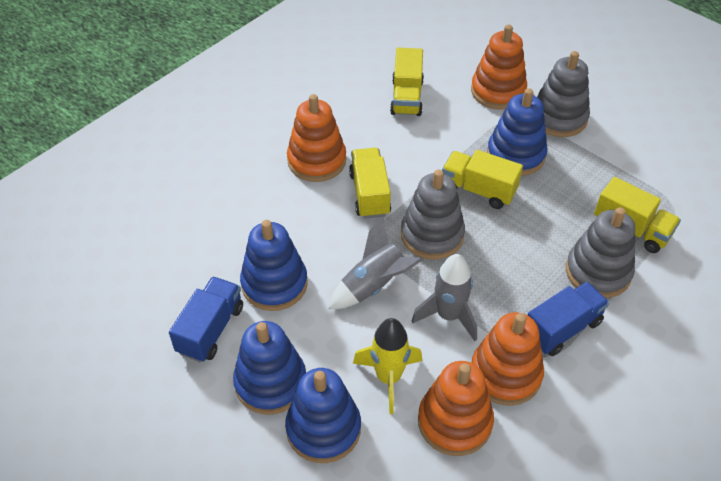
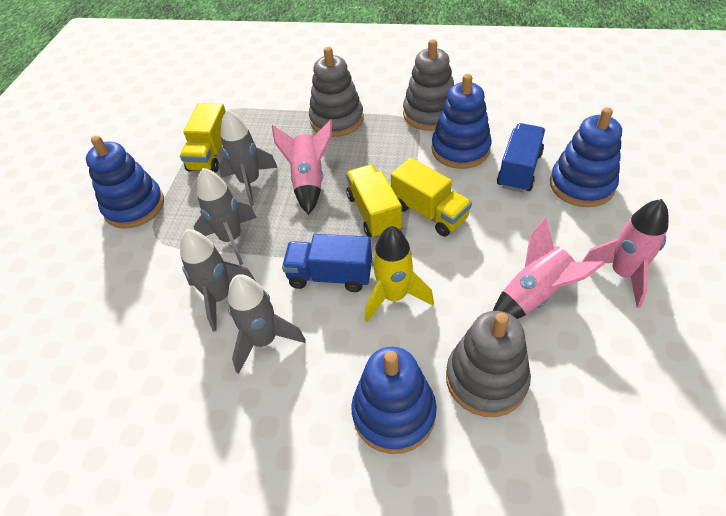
grey rocket: 2 -> 4
orange stacking toy: 4 -> 0
pink rocket: 0 -> 3
yellow truck: 4 -> 3

